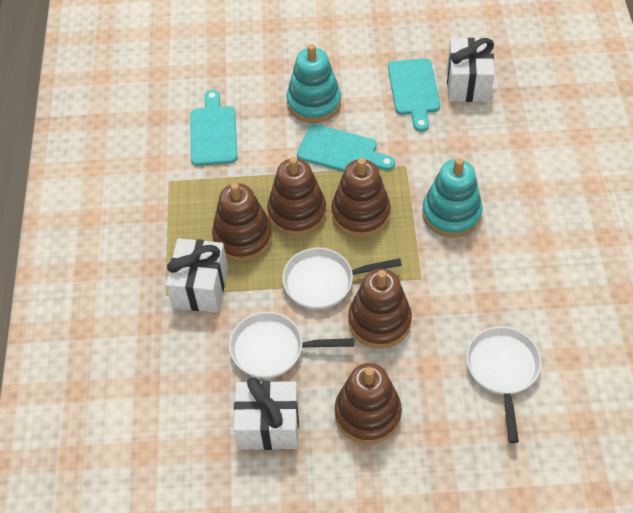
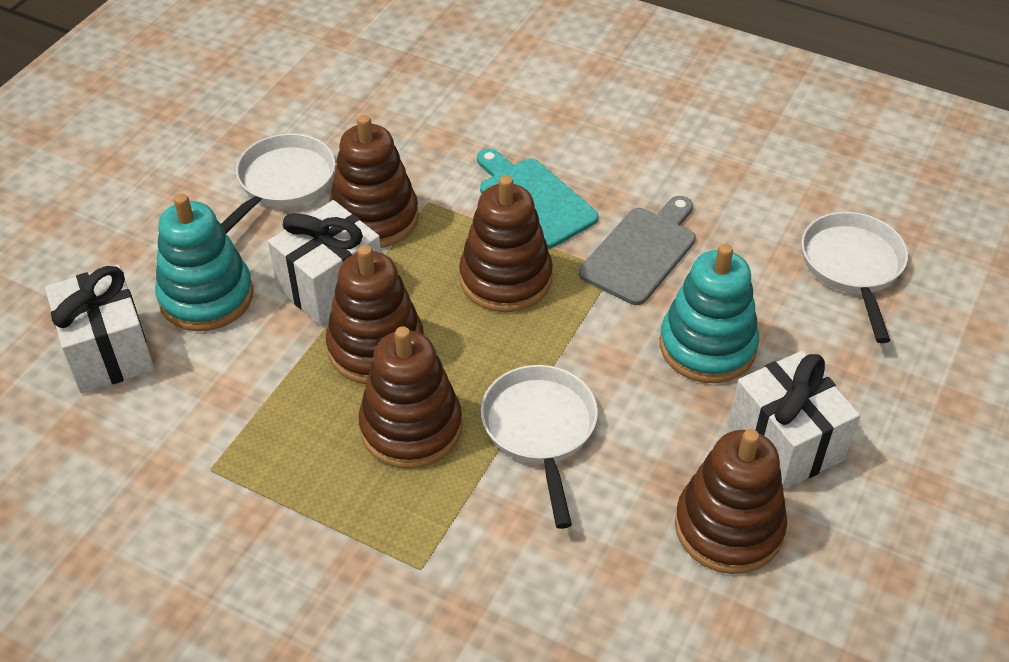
grey cutting board: 0 -> 1
turquoise cutting board: 3 -> 1

